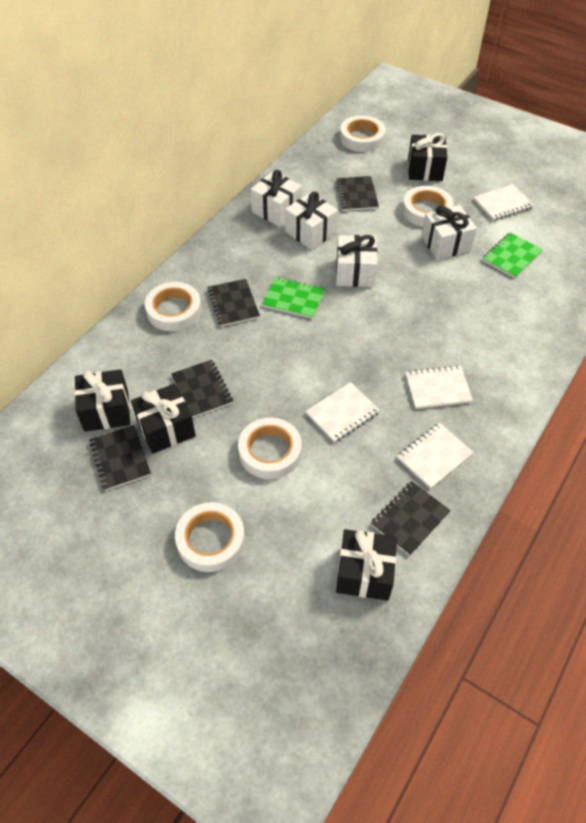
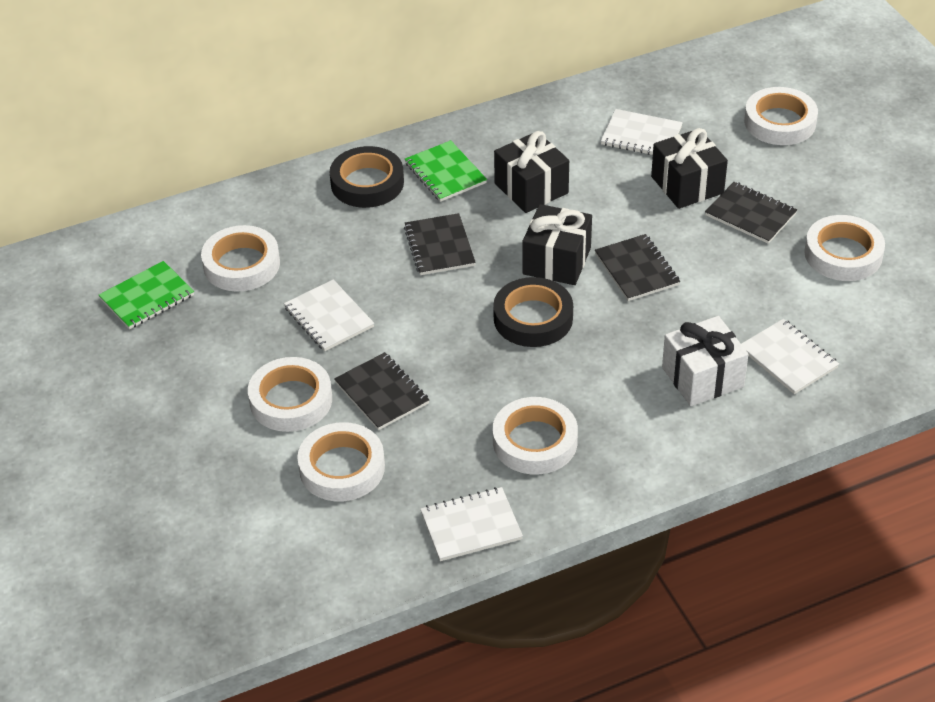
black gift: 4 -> 3
black notebook: 5 -> 4
black tape: 0 -> 2
white gift: 4 -> 1
white tape: 5 -> 6

